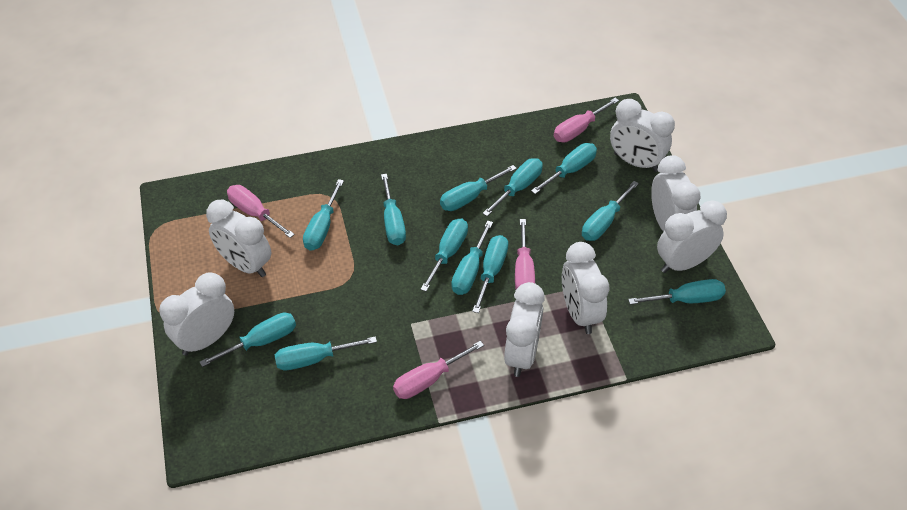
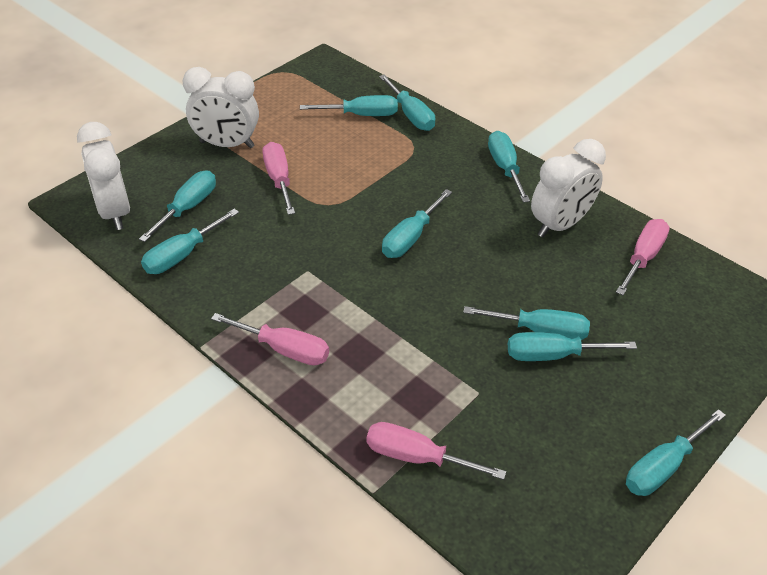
turquoise screwdriver: 12 -> 9
white clock: 7 -> 3

